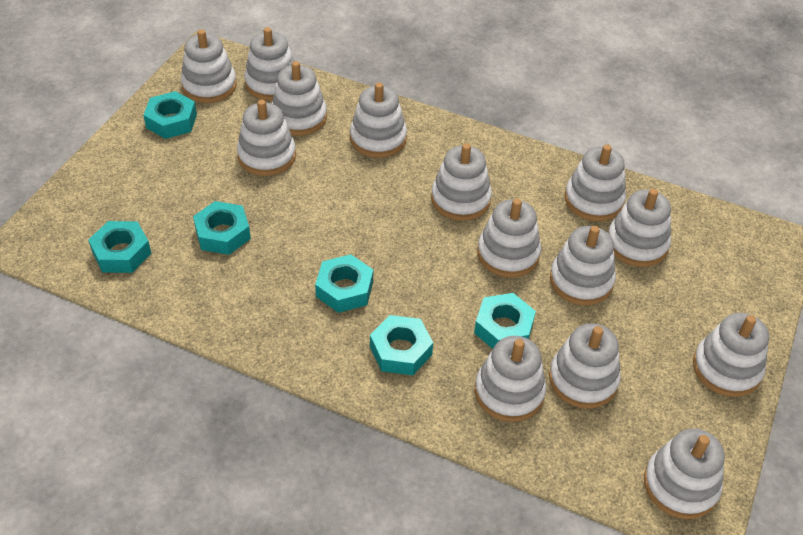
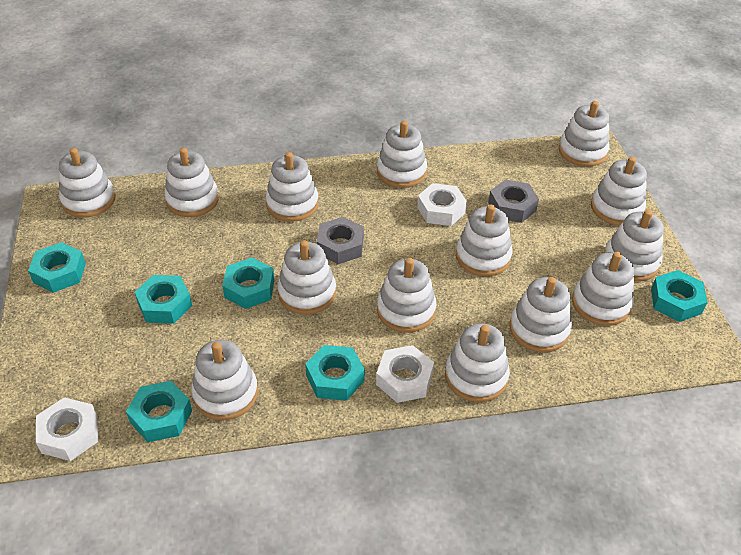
grey nut: 0 -> 2
white nut: 0 -> 3

